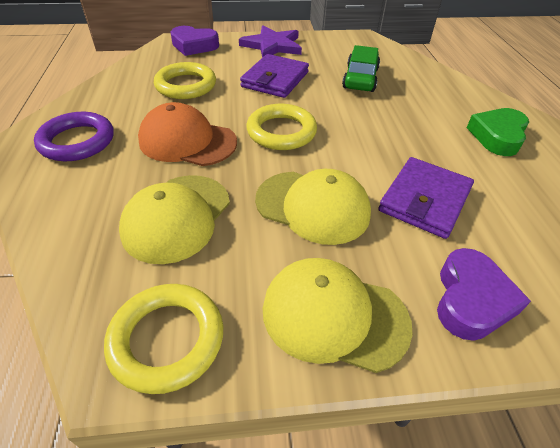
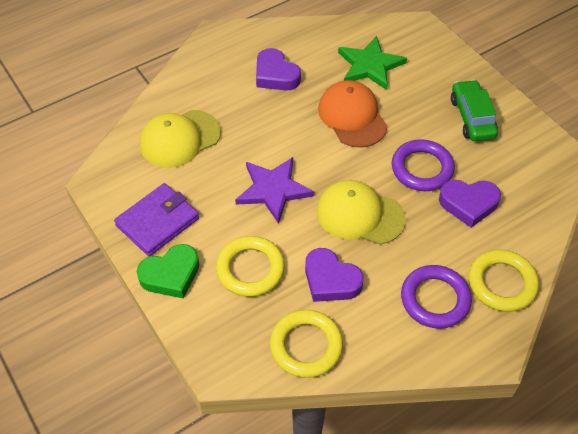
green star: 0 -> 1
purple heart: 2 -> 3
purple ring: 1 -> 2
purple wallet: 2 -> 1
yellow cap: 3 -> 2

